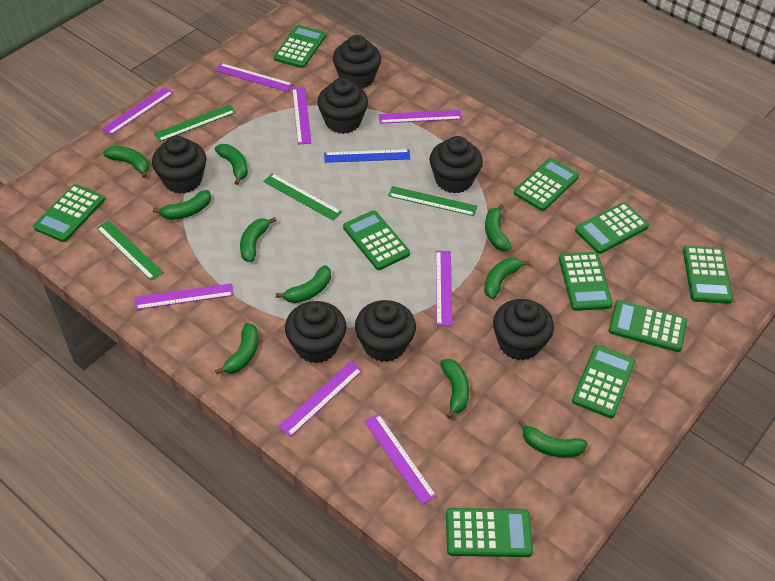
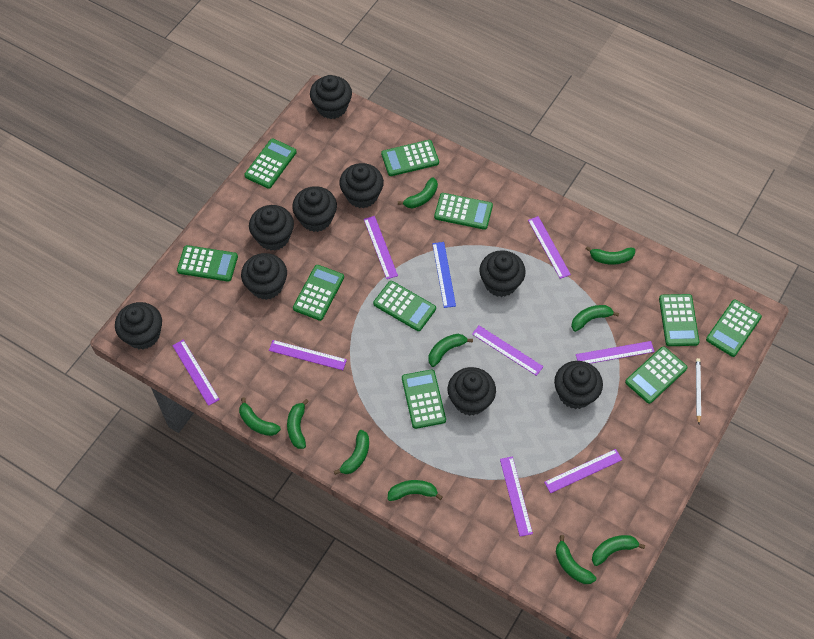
black cupcake: 7 -> 9
green ruler: 4 -> 0
white pencil: 0 -> 1

